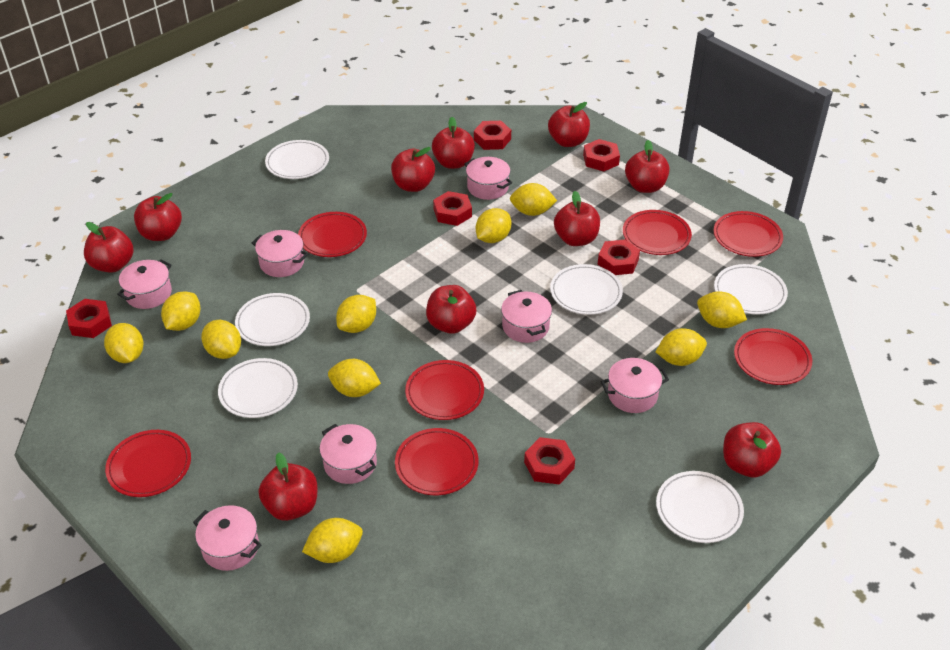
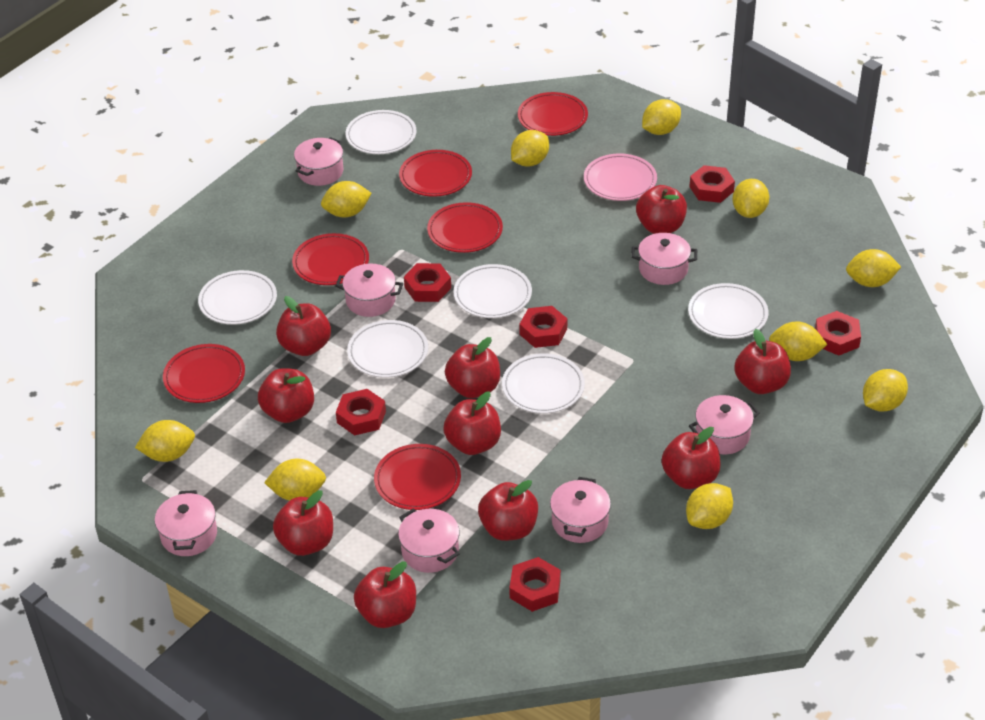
pink plate: 0 -> 1
red plate: 7 -> 6

